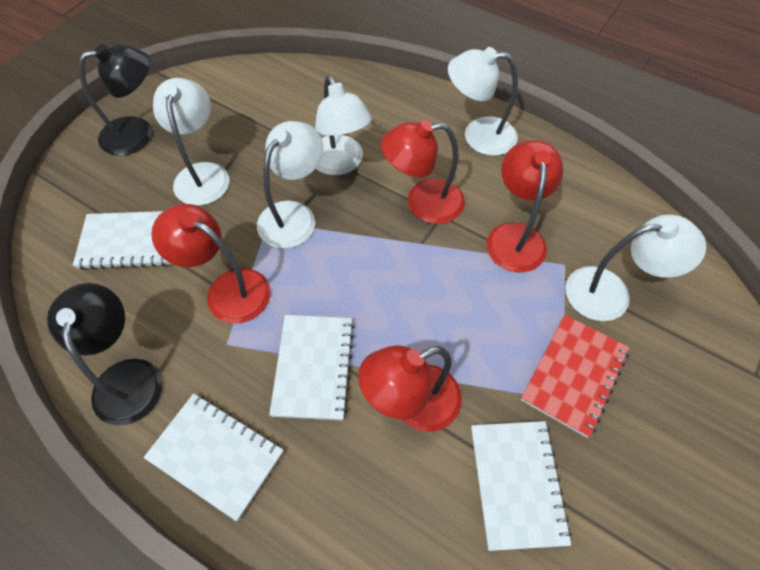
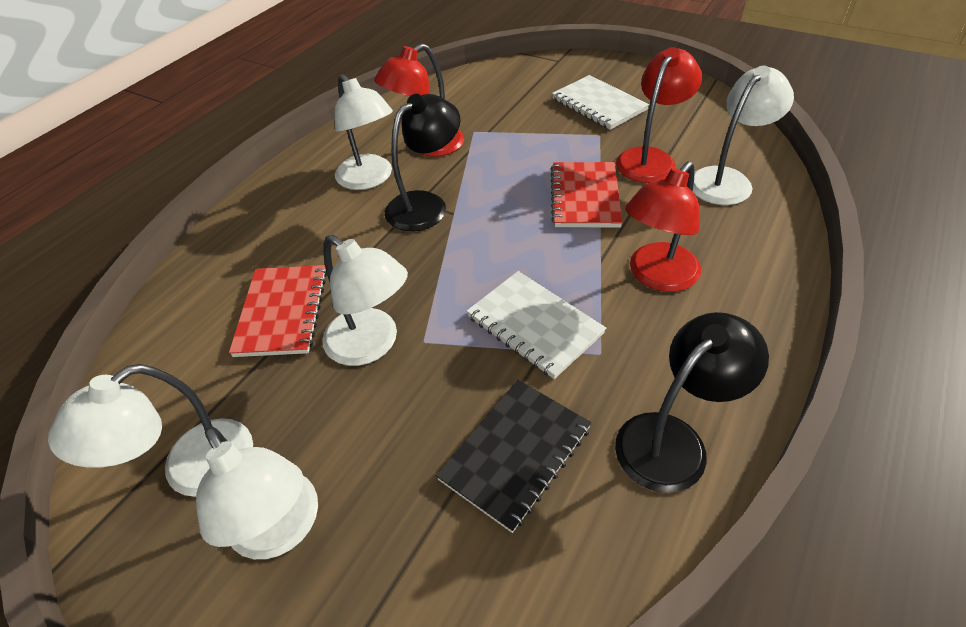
black notebook: 0 -> 1
red lamp: 4 -> 3
red notebook: 1 -> 2
white notebook: 4 -> 2

